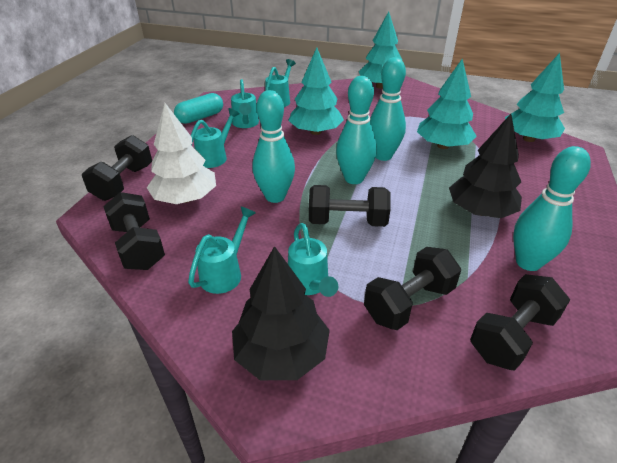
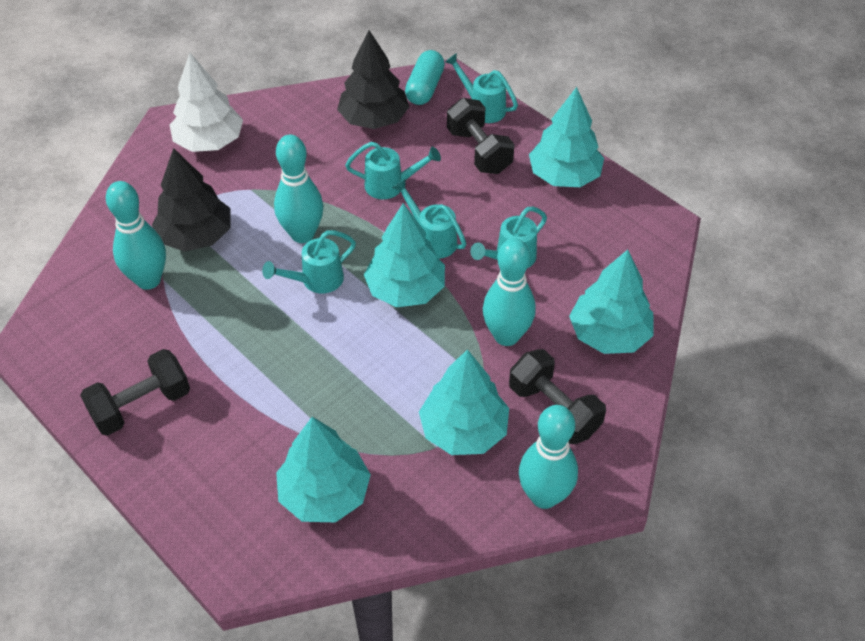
black dumbbell: 5 -> 3
turquoise tree: 4 -> 5

